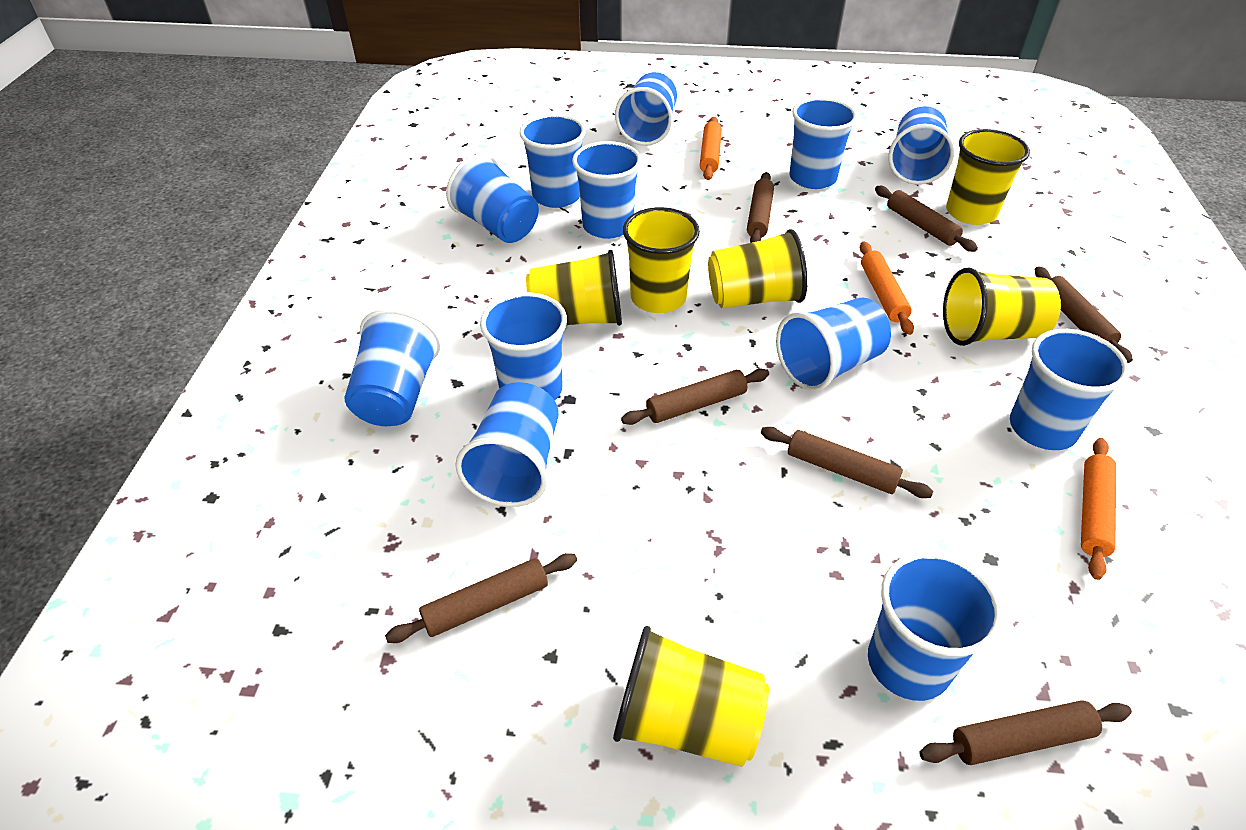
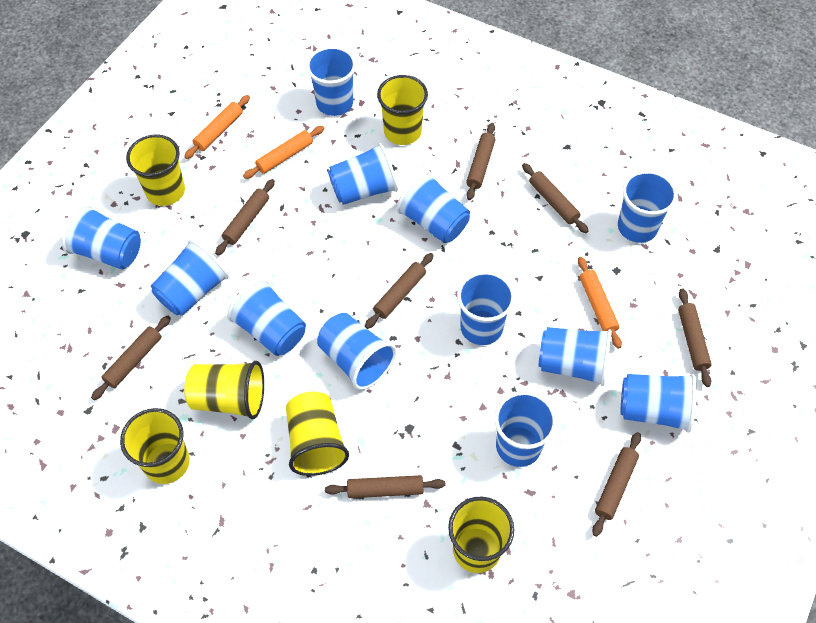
brown rolling pin: 7 -> 8

